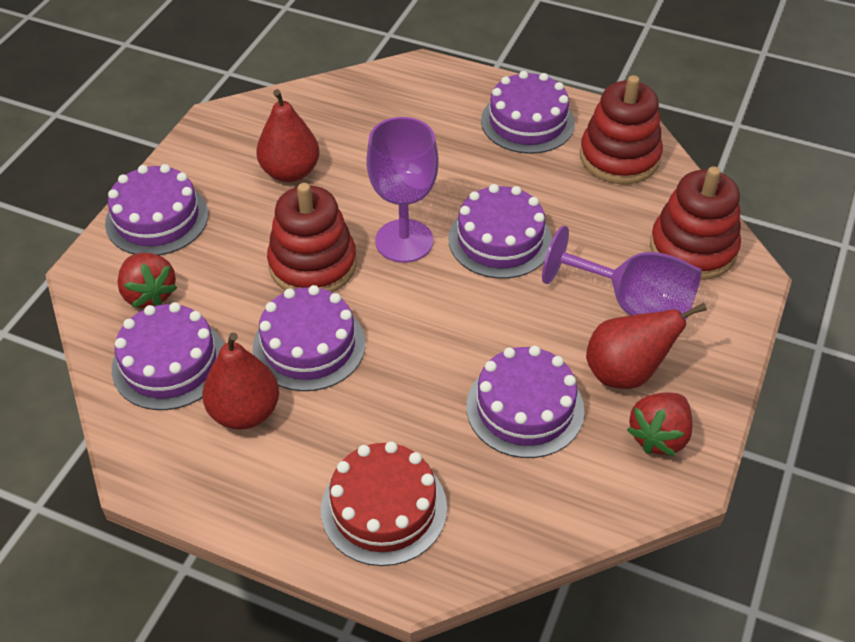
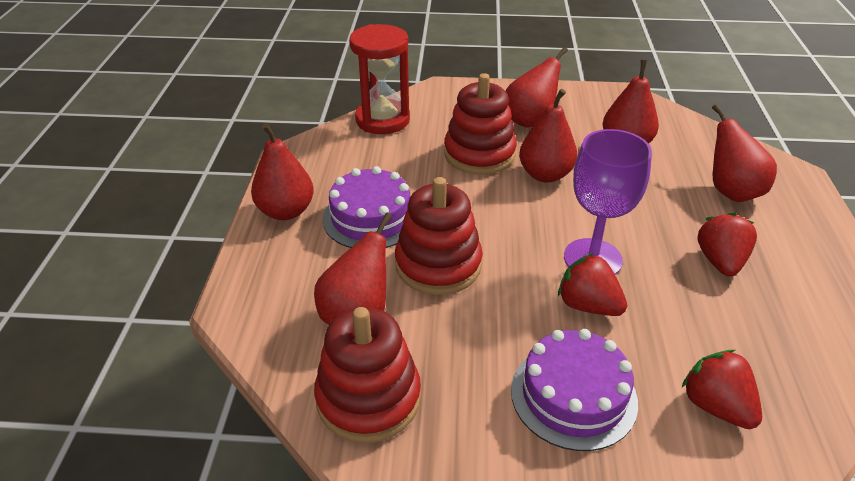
purple cake: 6 -> 2
purple goblet: 2 -> 1
red cake: 1 -> 0
red hourglass: 0 -> 1
red pear: 3 -> 6
red strawberry: 2 -> 3

